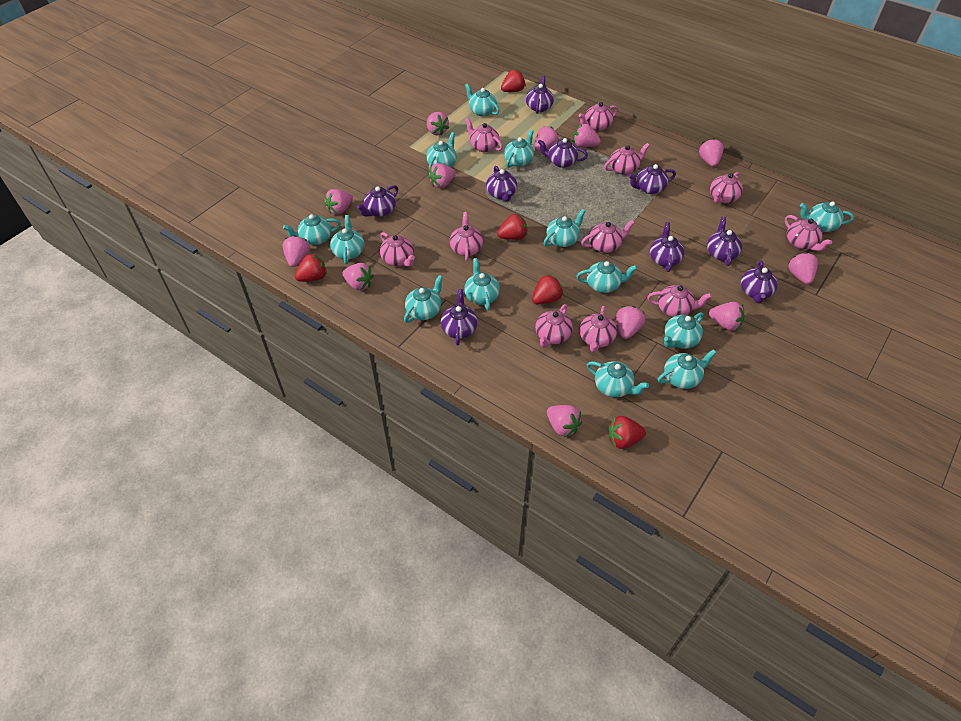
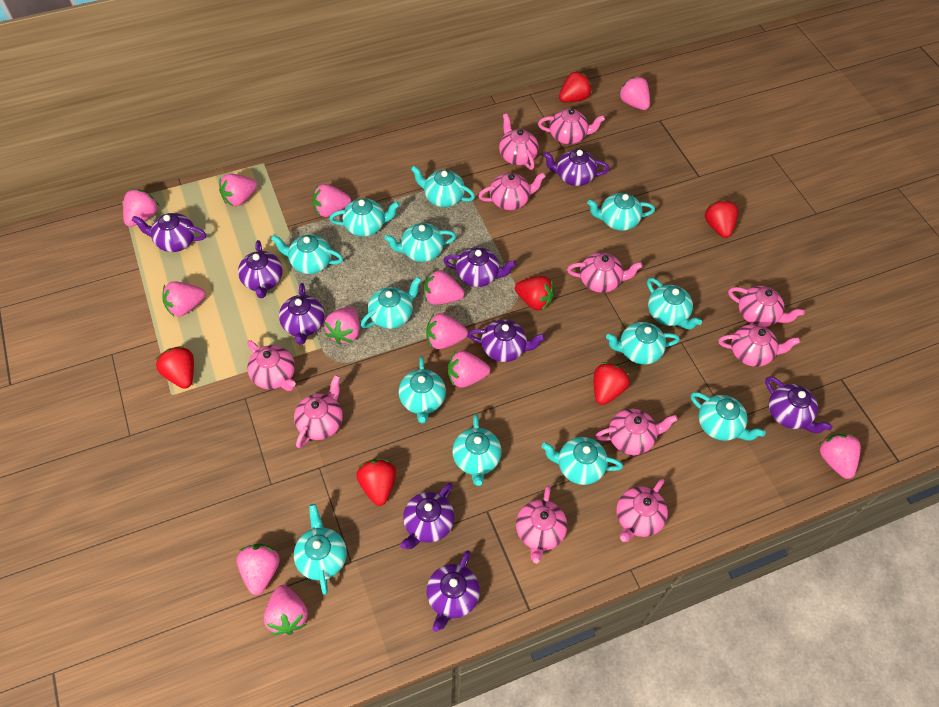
red strawberry: 5 -> 6

